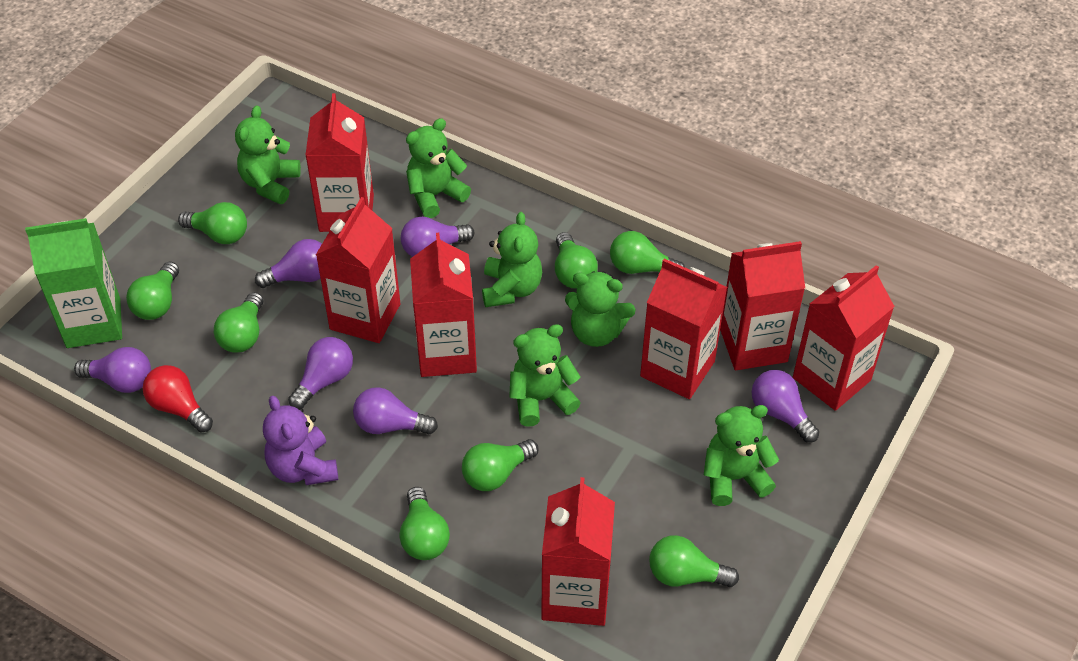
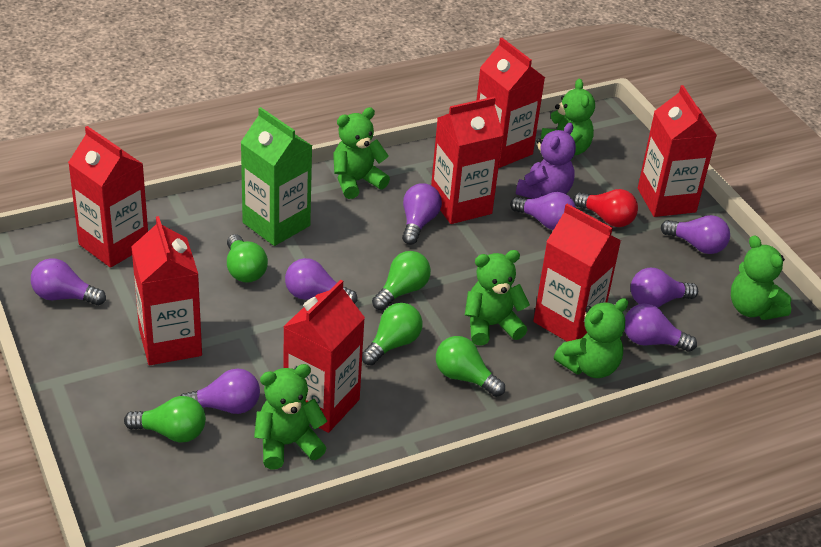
green light bulb: 8 -> 5
purple light bulb: 6 -> 8

